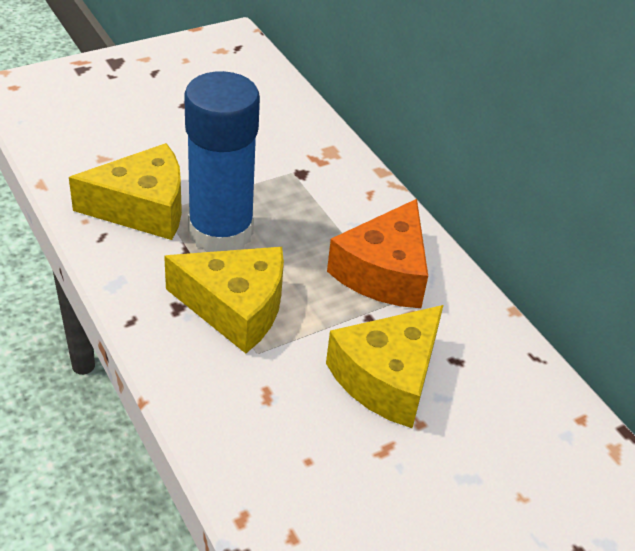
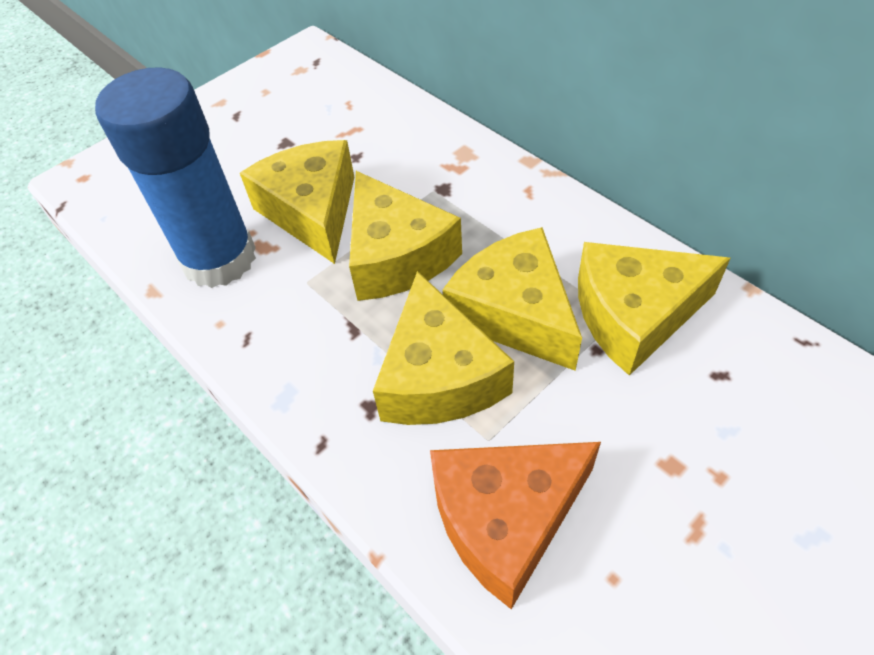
yellow cheese: 3 -> 5

